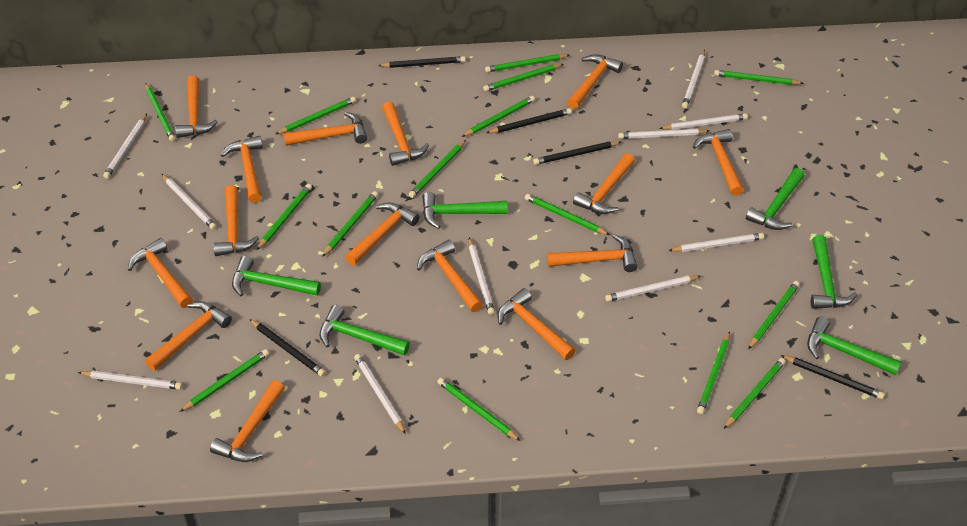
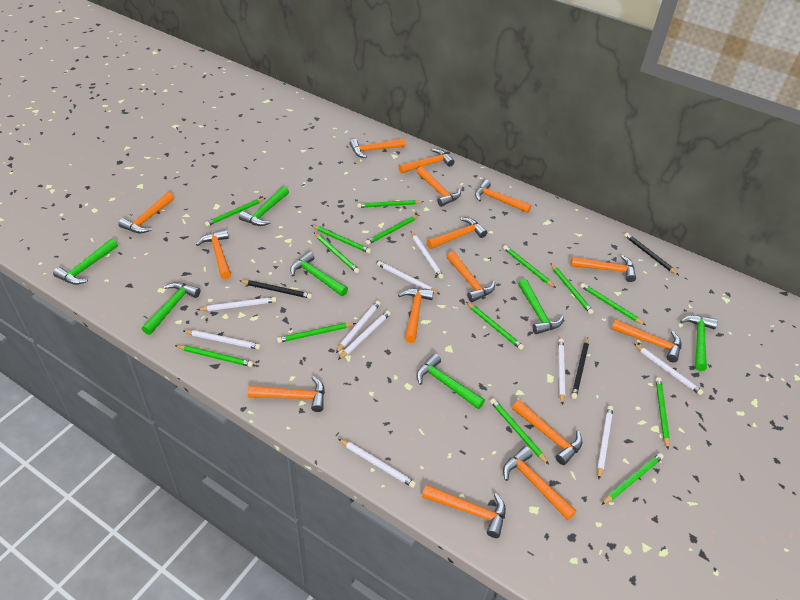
black pencil: 5 -> 3
green hammer: 6 -> 7
green pencil: 15 -> 14

